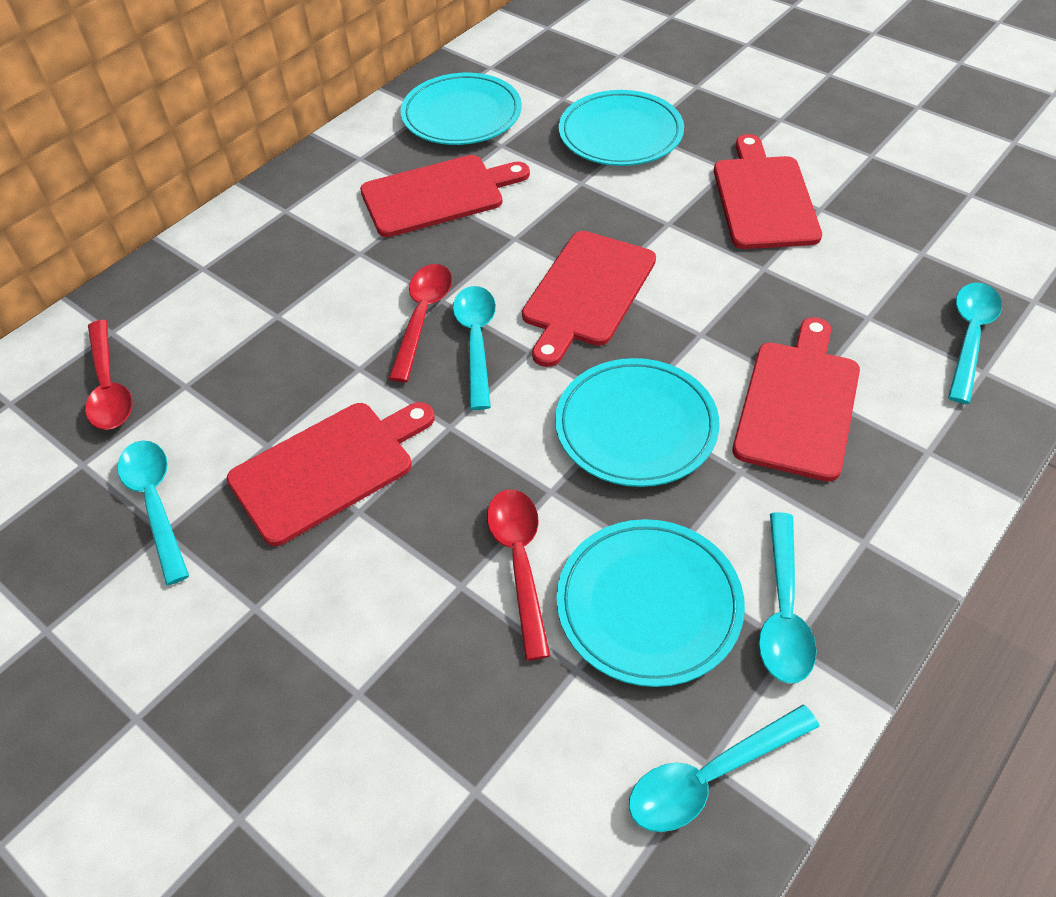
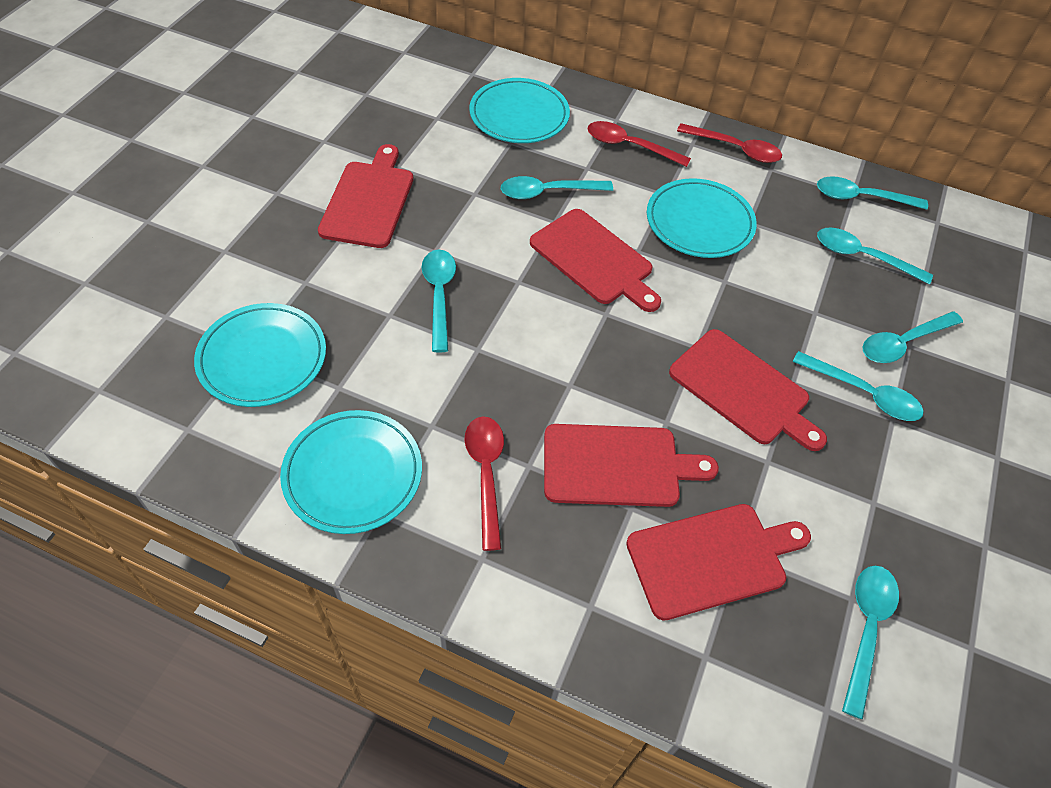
turquoise spoon: 5 -> 7

